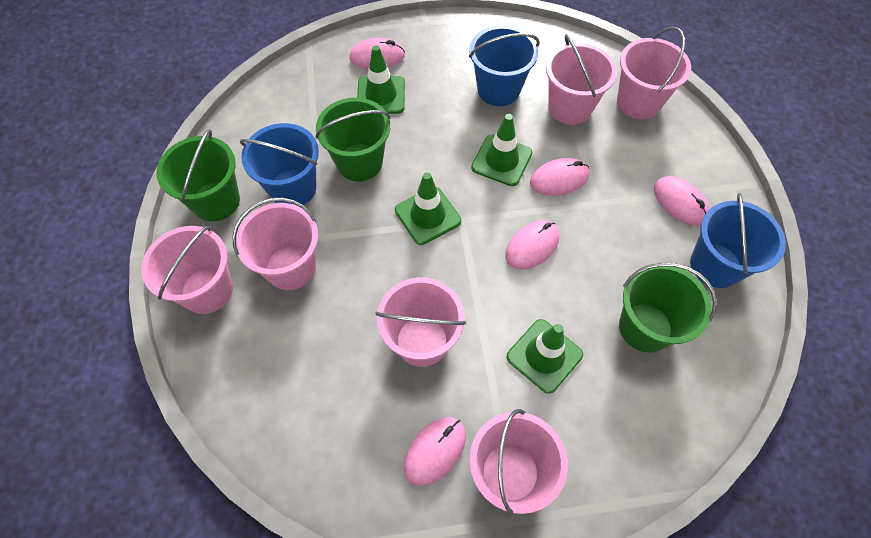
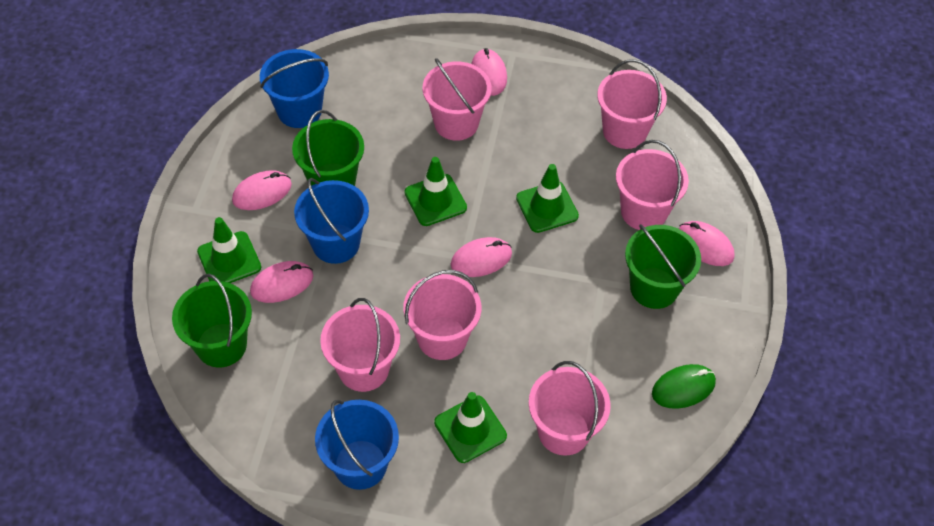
green mouse: 0 -> 1

